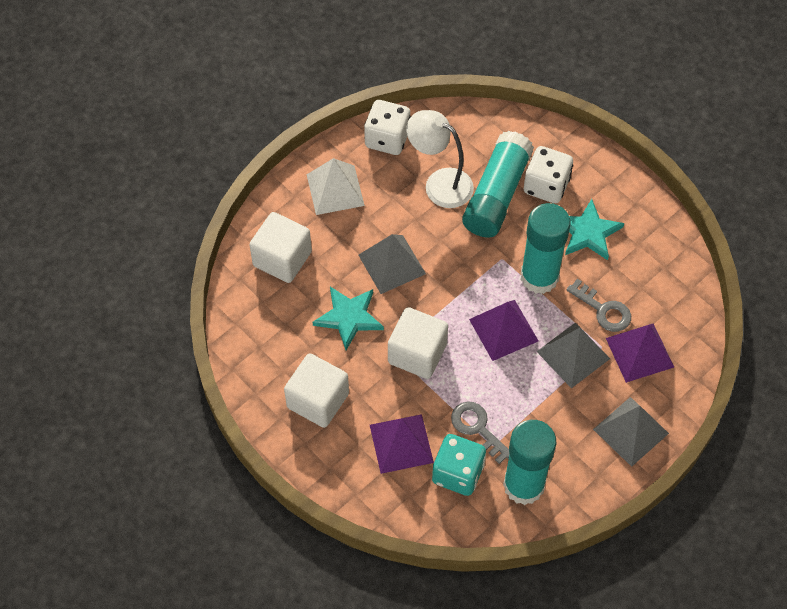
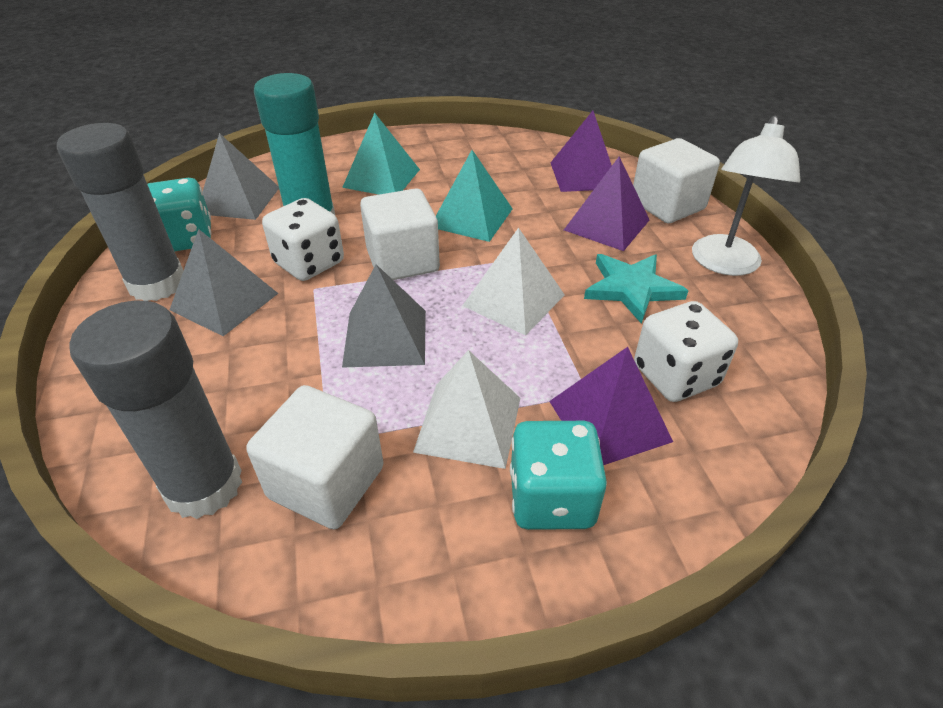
grey glue stick: 0 -> 2
grey key: 2 -> 0
turquoise dice: 1 -> 2
turquoise glue stick: 3 -> 1
turquoise pyramid: 0 -> 2
turquoise star: 2 -> 1
white pyramid: 1 -> 2

